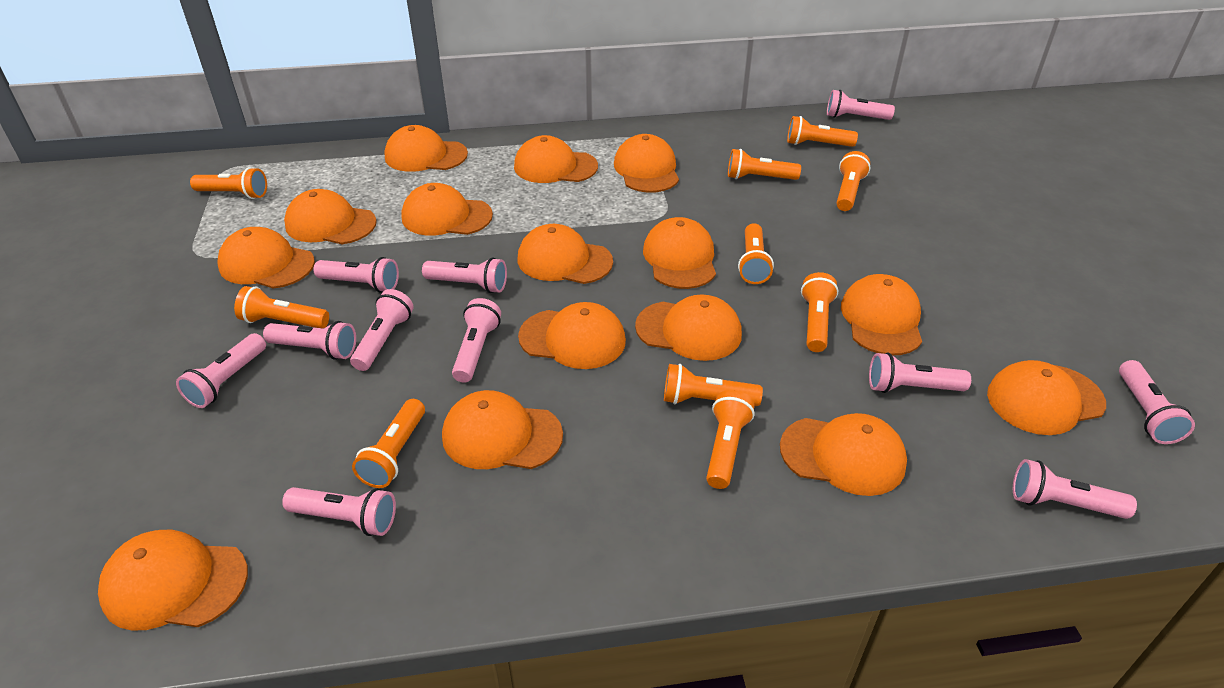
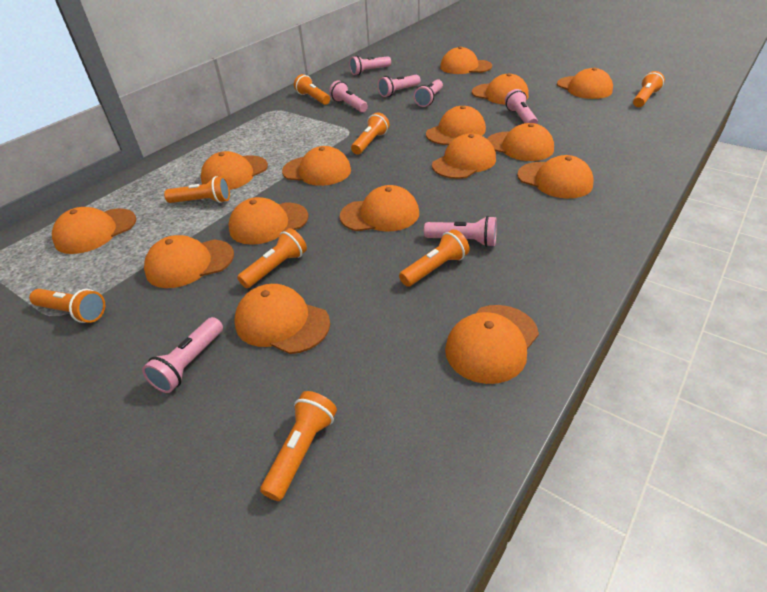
orange flashlight: 10 -> 8
pink flashlight: 11 -> 7

